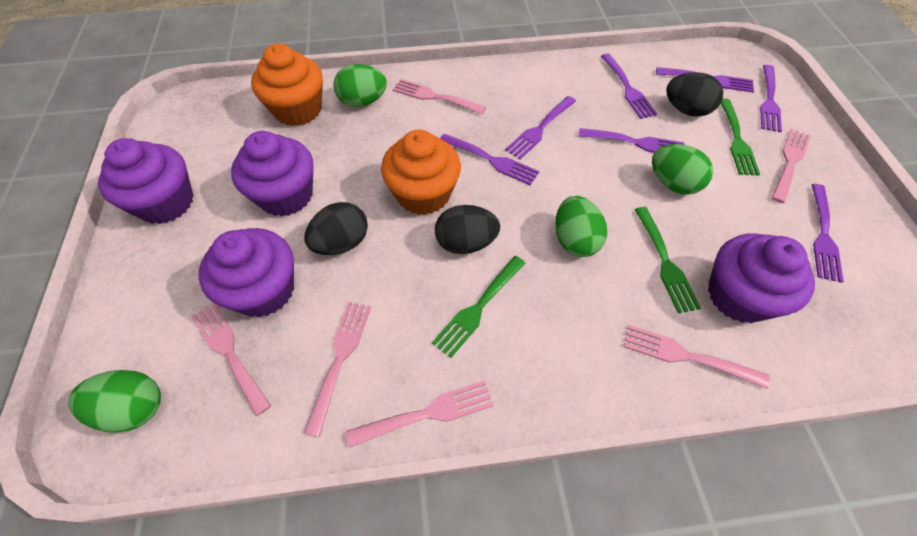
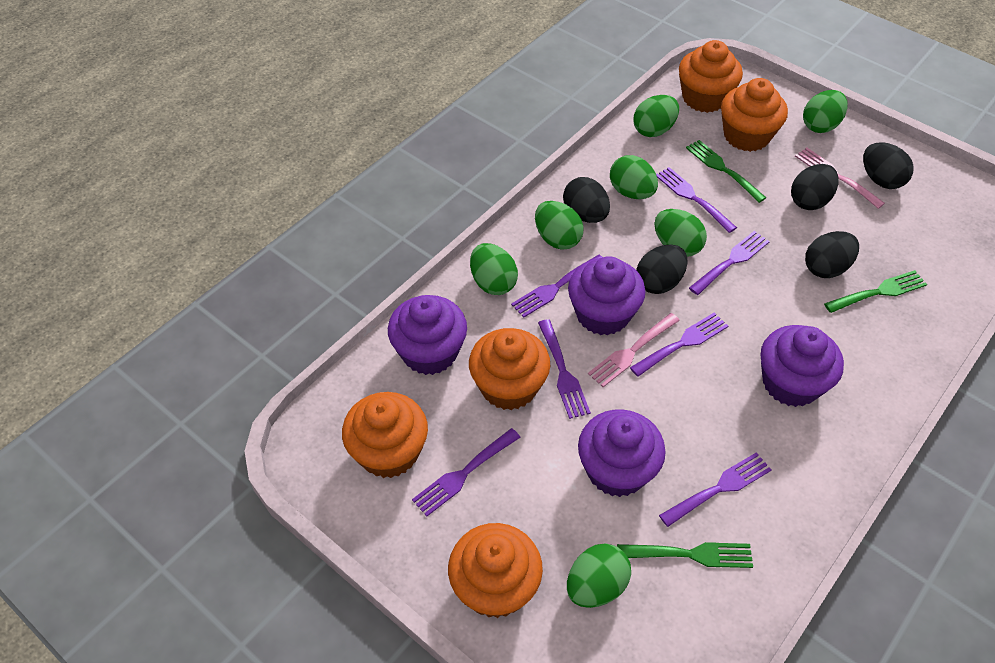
black egg: 3 -> 5
green egg: 4 -> 7
orange cupcake: 2 -> 5
pink fork: 6 -> 2

